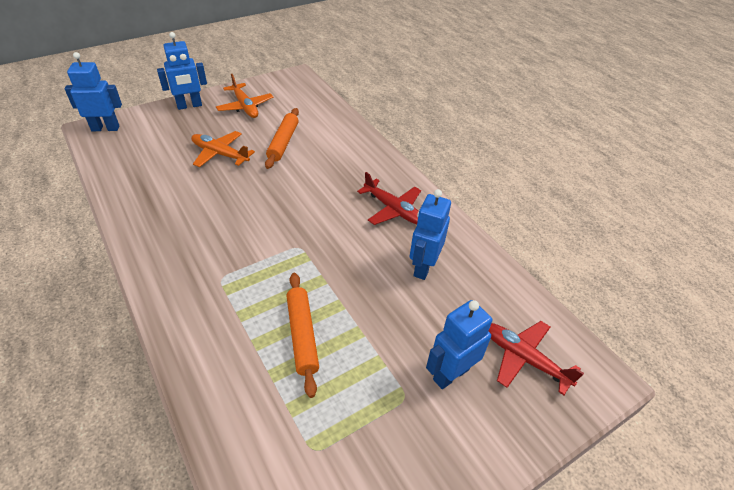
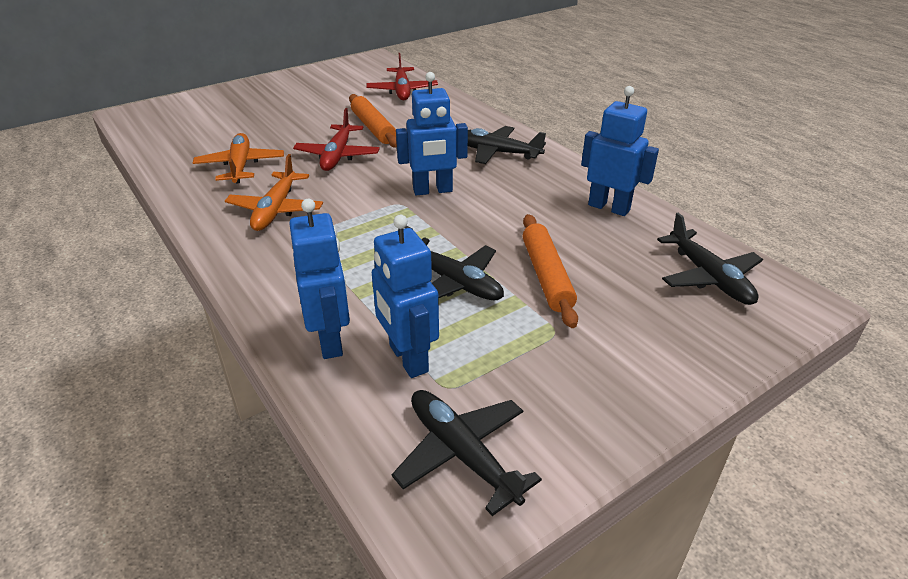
black plane: 0 -> 4

